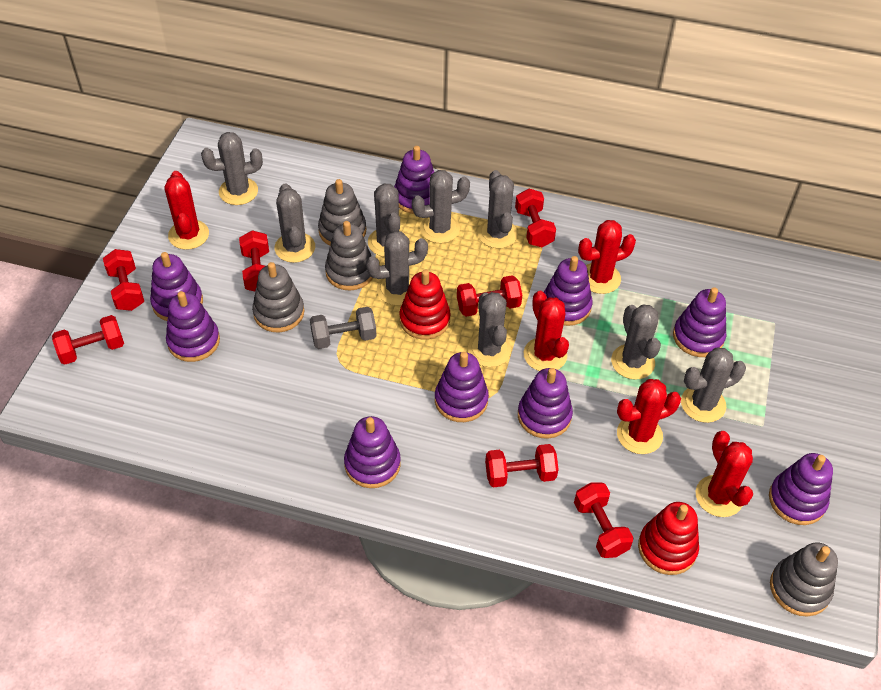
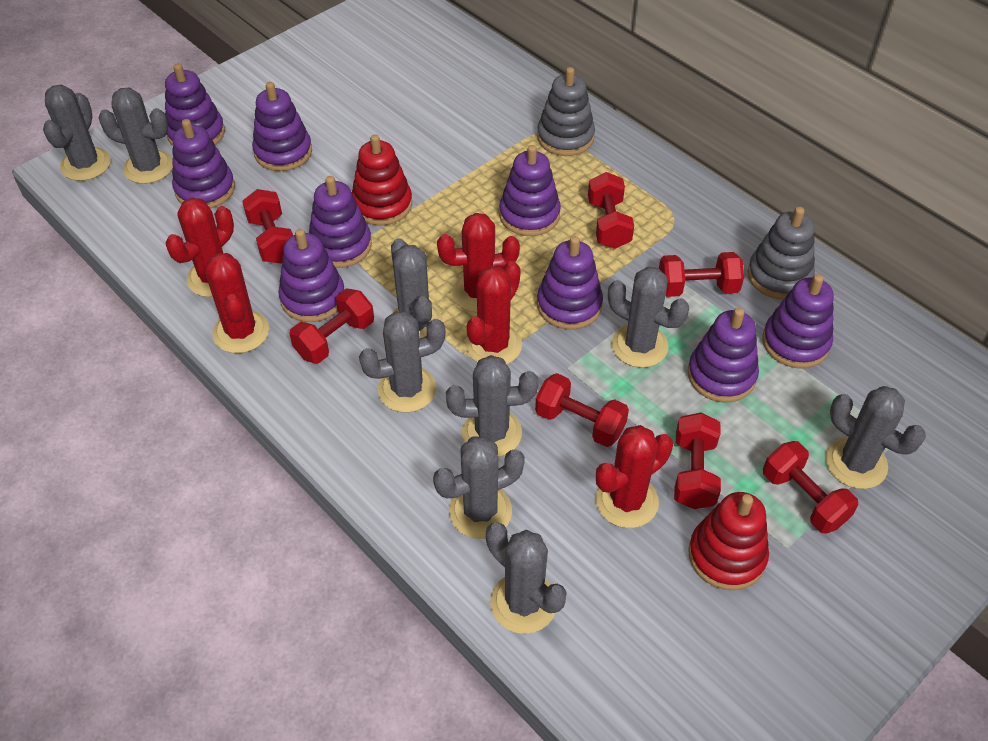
grey dumbbell: 1 -> 0
grey stacking toy: 4 -> 2

